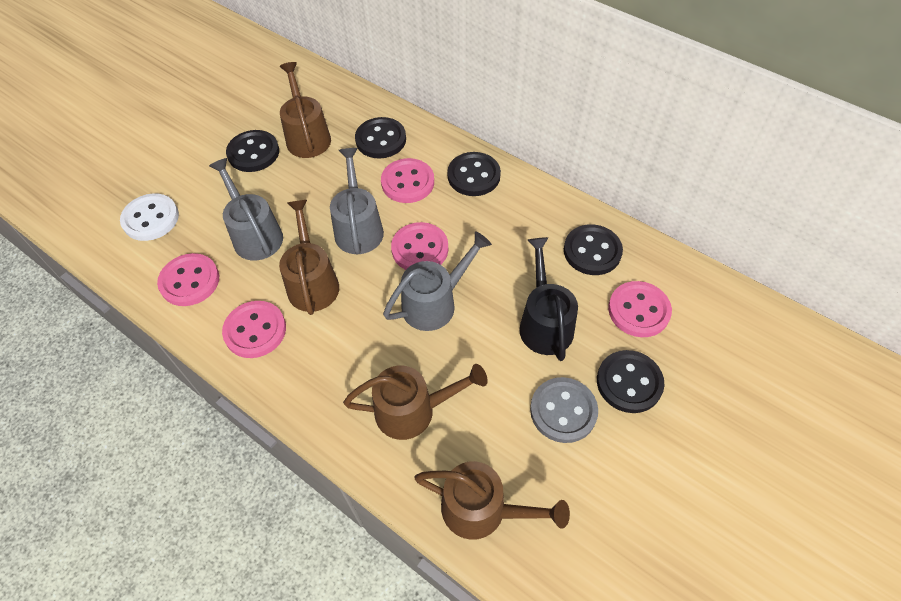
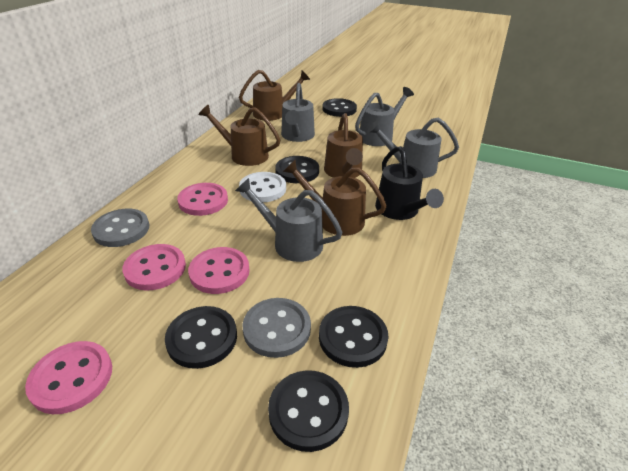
grey button: 1 -> 2
grey watering can: 3 -> 4
pink button: 5 -> 4

